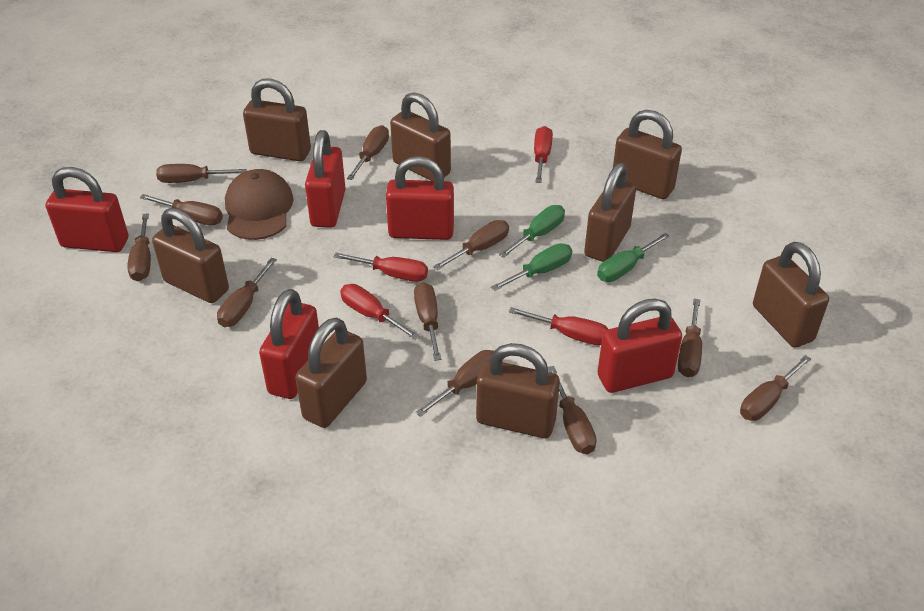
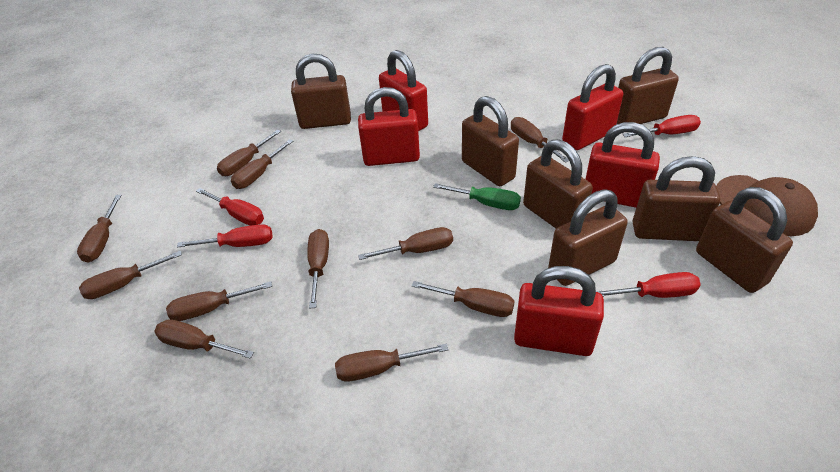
brown padlock: 8 -> 7
green screwdriver: 3 -> 1

